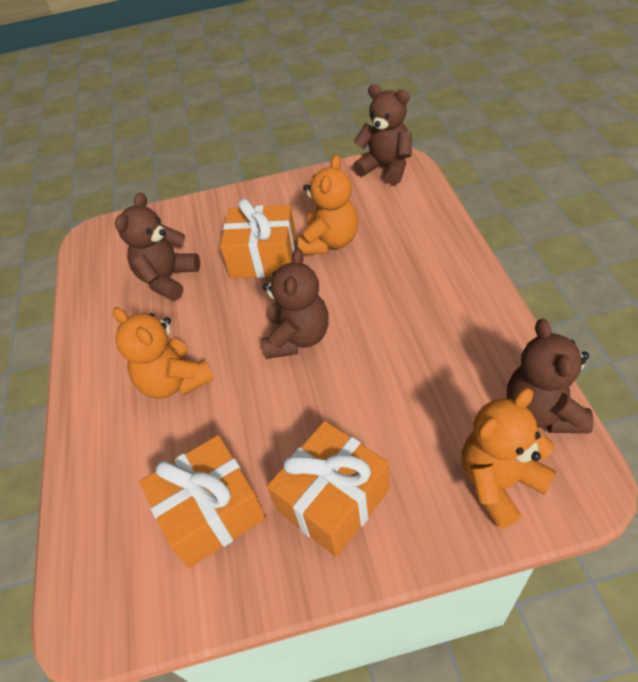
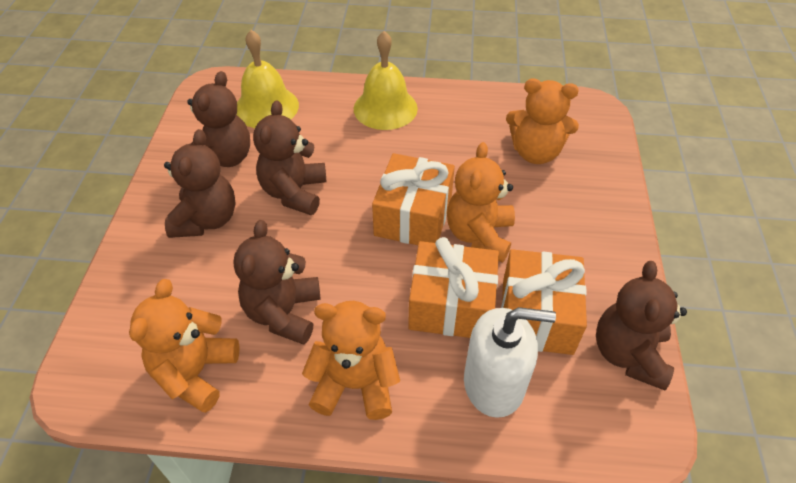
brown teddy bear: 4 -> 5
orange teddy bear: 3 -> 4
white soap dispenser: 0 -> 1
yellow bell: 0 -> 2

